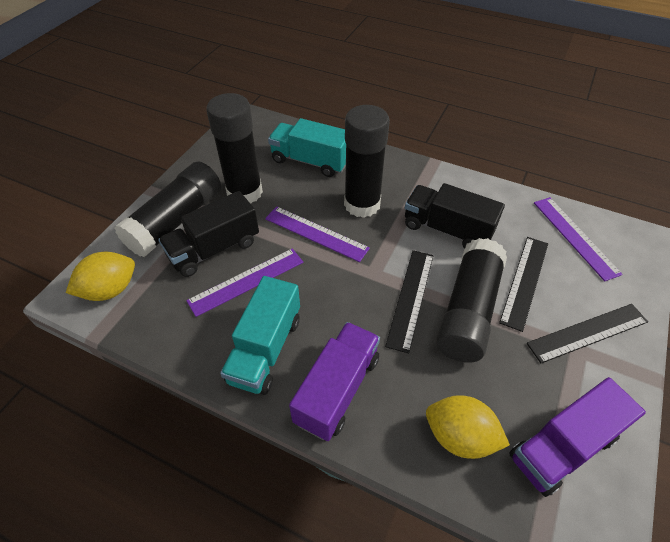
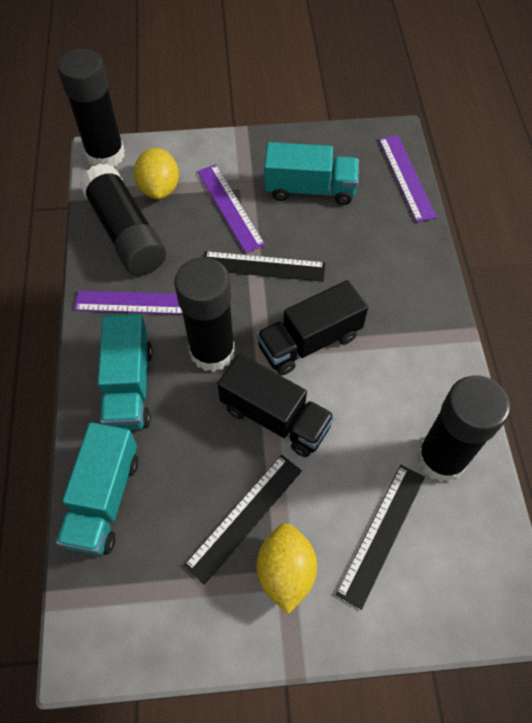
purple truck: 2 -> 0
turquoise truck: 2 -> 3

